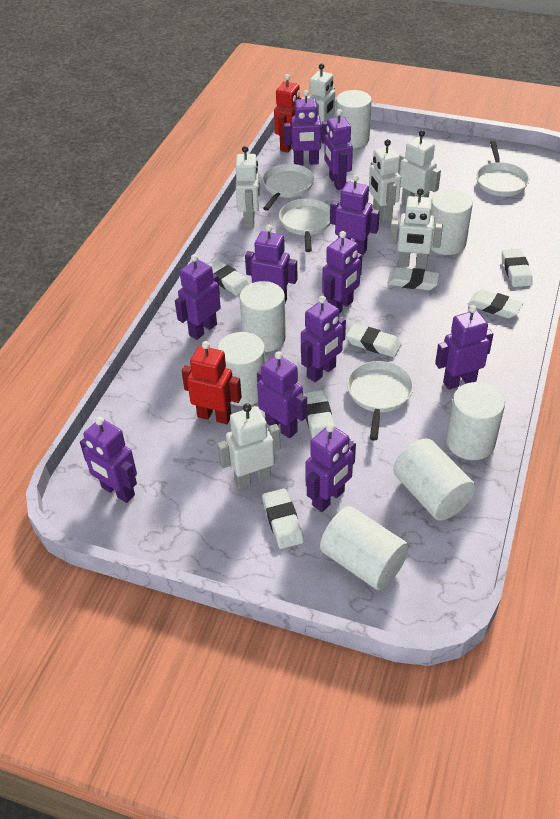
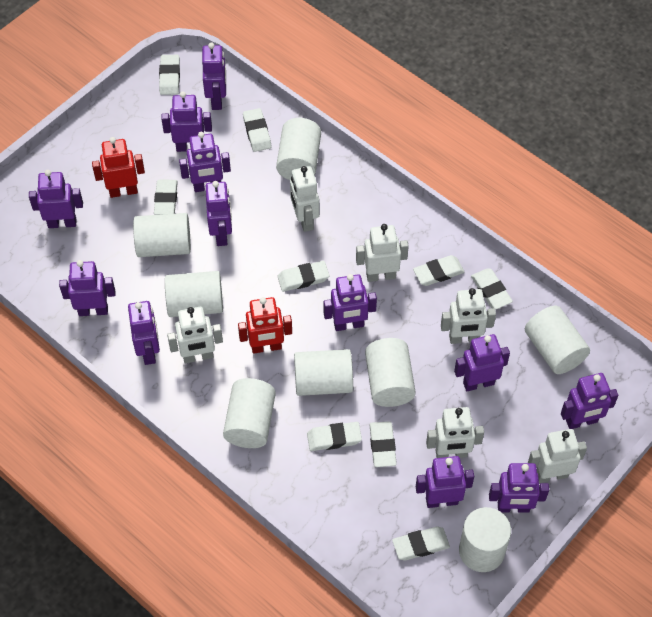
purple robot: 11 -> 12
white cylinder: 7 -> 8
white eraser: 7 -> 9
white pan: 4 -> 0

